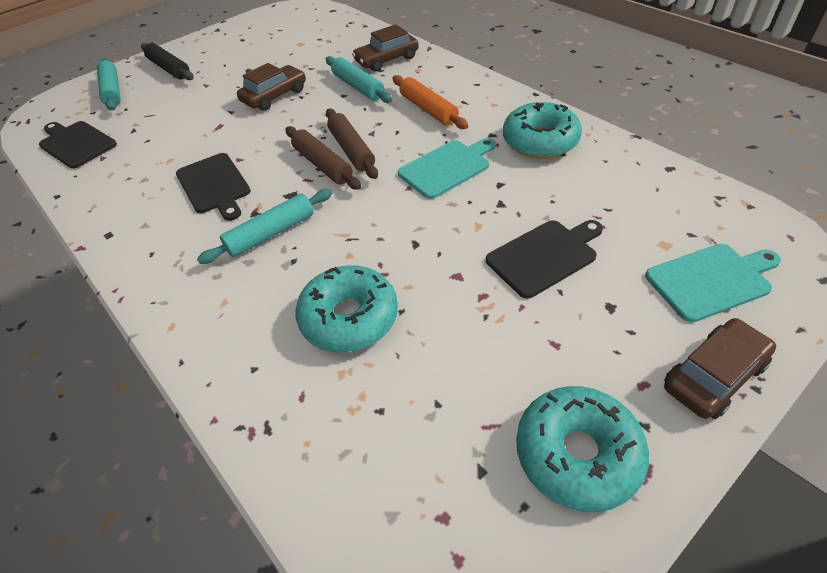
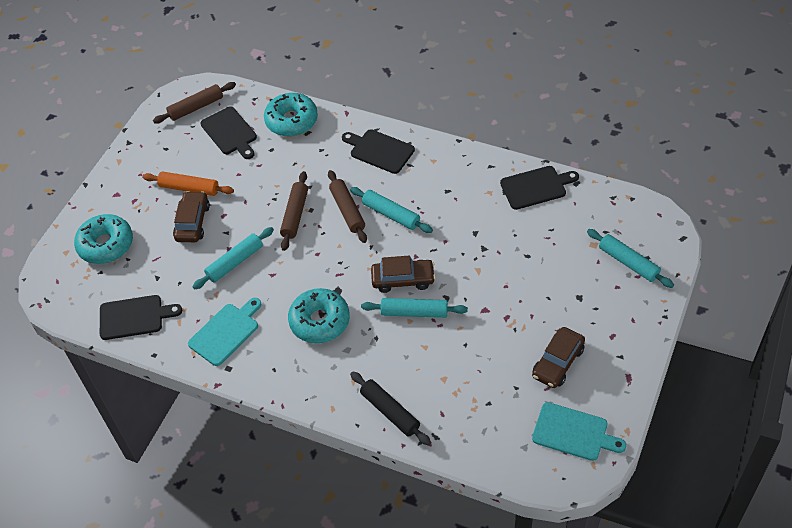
black cutting board: 3 -> 4
brown rolling pin: 2 -> 3
turquoise rolling pin: 3 -> 4

